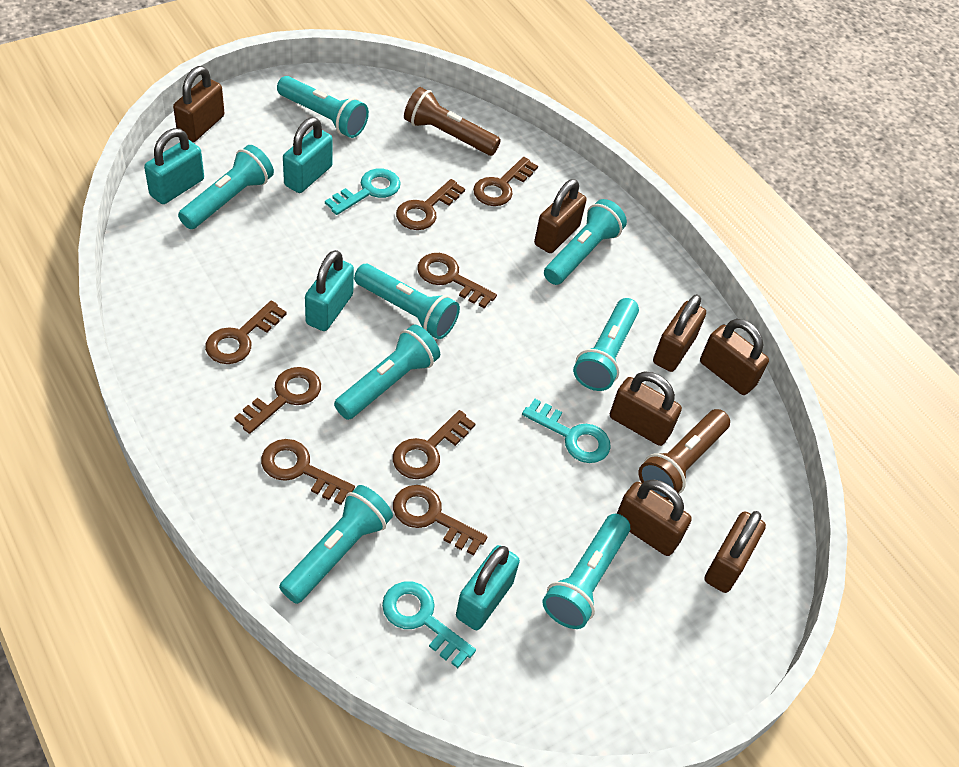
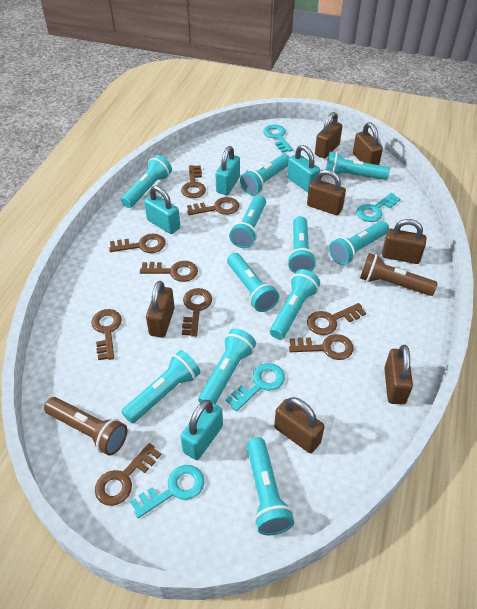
brown key: 8 -> 9
turquoise flashlight: 8 -> 11
turquoise key: 3 -> 4

